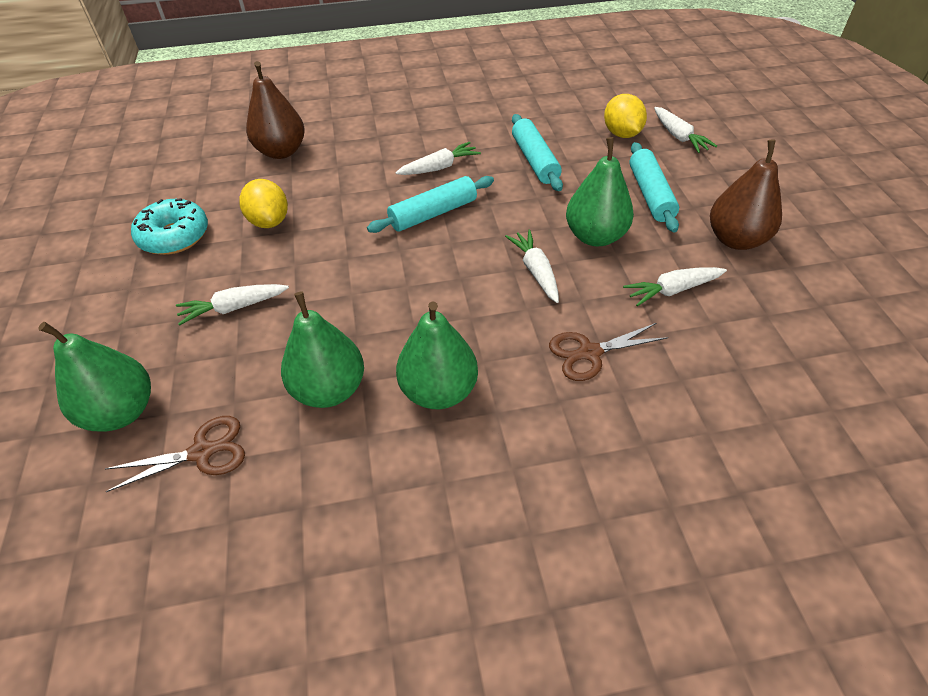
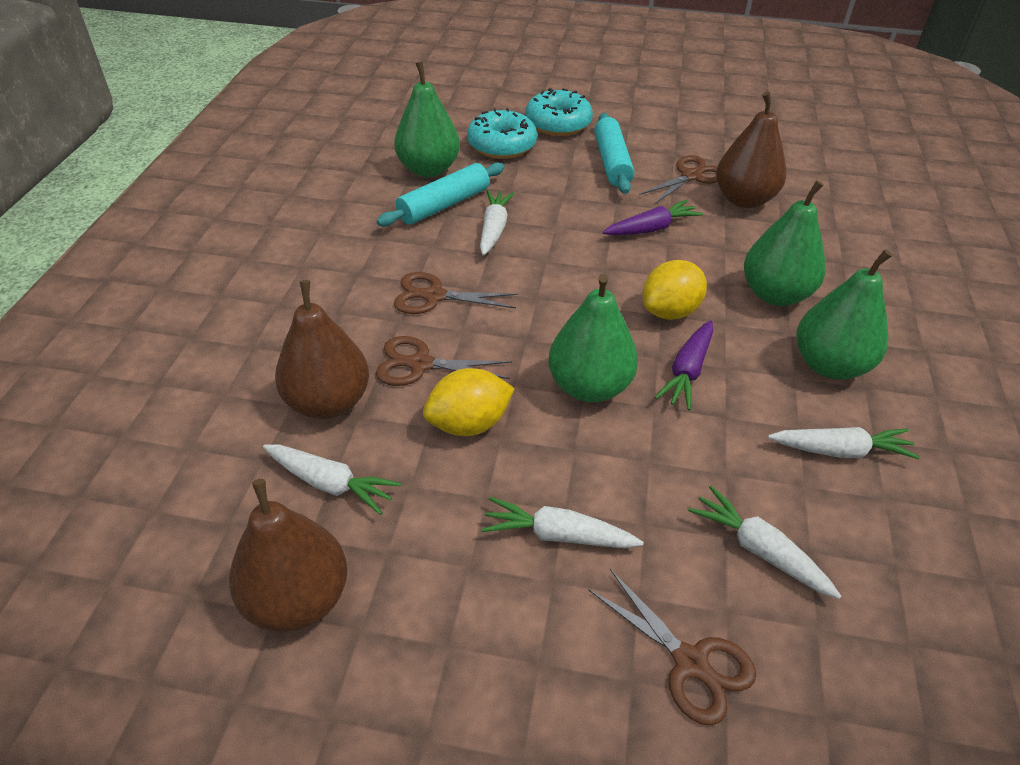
brown pear: 2 -> 3
brown scissors: 2 -> 4
purple carrot: 0 -> 2
turquoise donut: 1 -> 2
turquoise rolling pin: 3 -> 2

